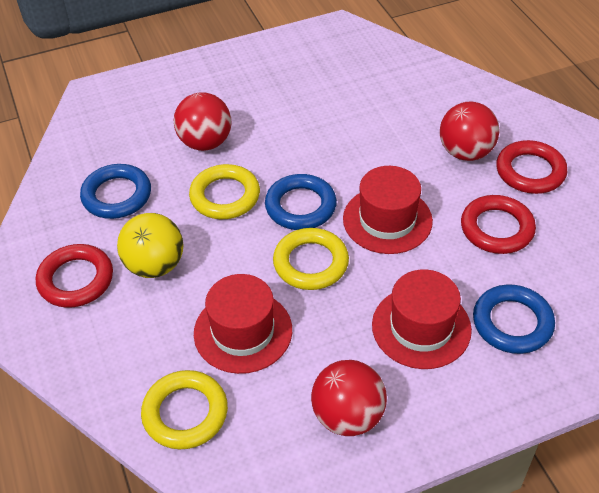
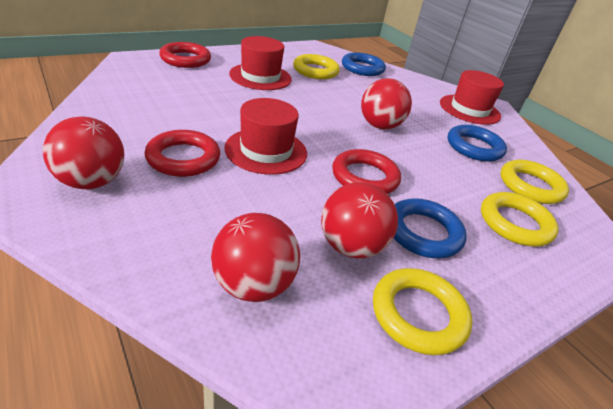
red ball: 3 -> 4
yellow ball: 1 -> 0
yellow ring: 3 -> 4

